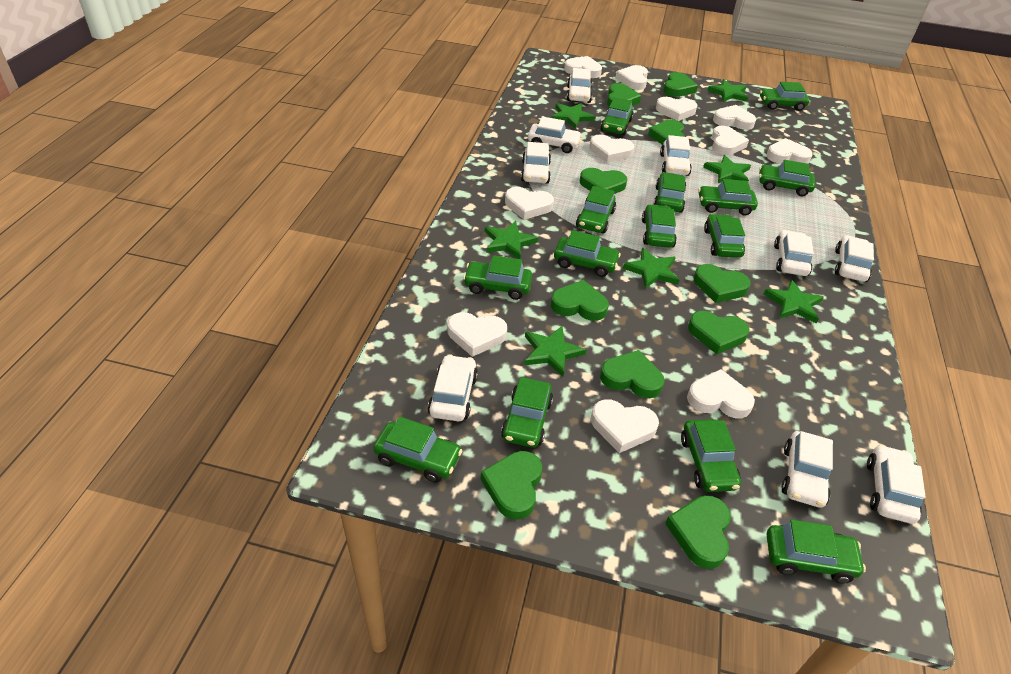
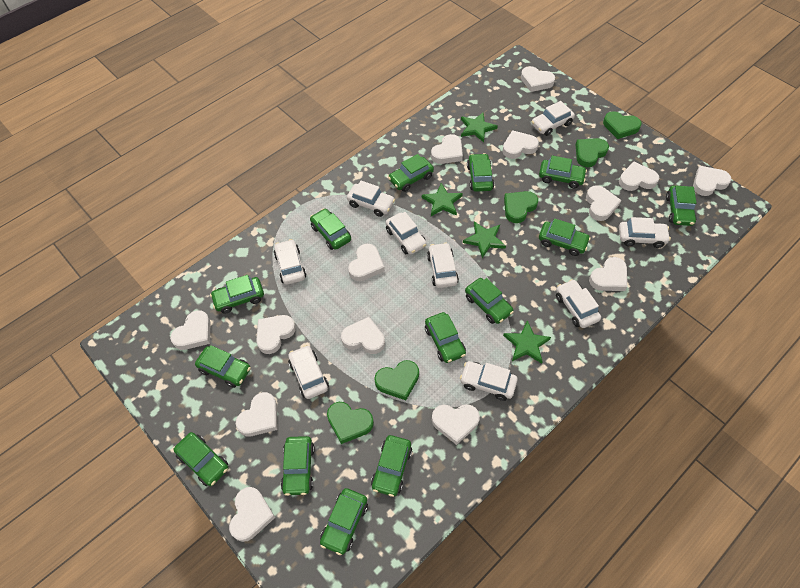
green heart: 10 -> 5
green star: 7 -> 4
white heart: 11 -> 14

